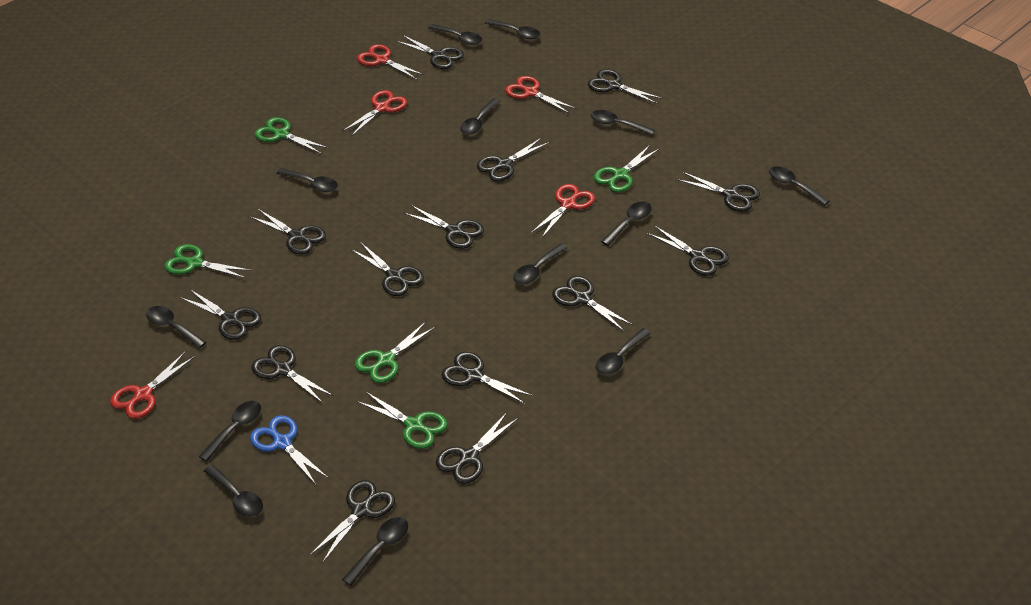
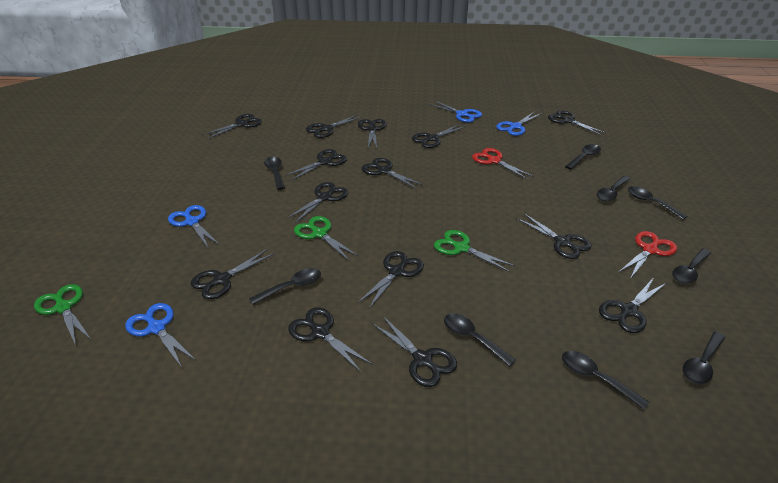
black spoon: 13 -> 9
blue scissors: 1 -> 4
green scissors: 5 -> 3
red scissors: 5 -> 2

